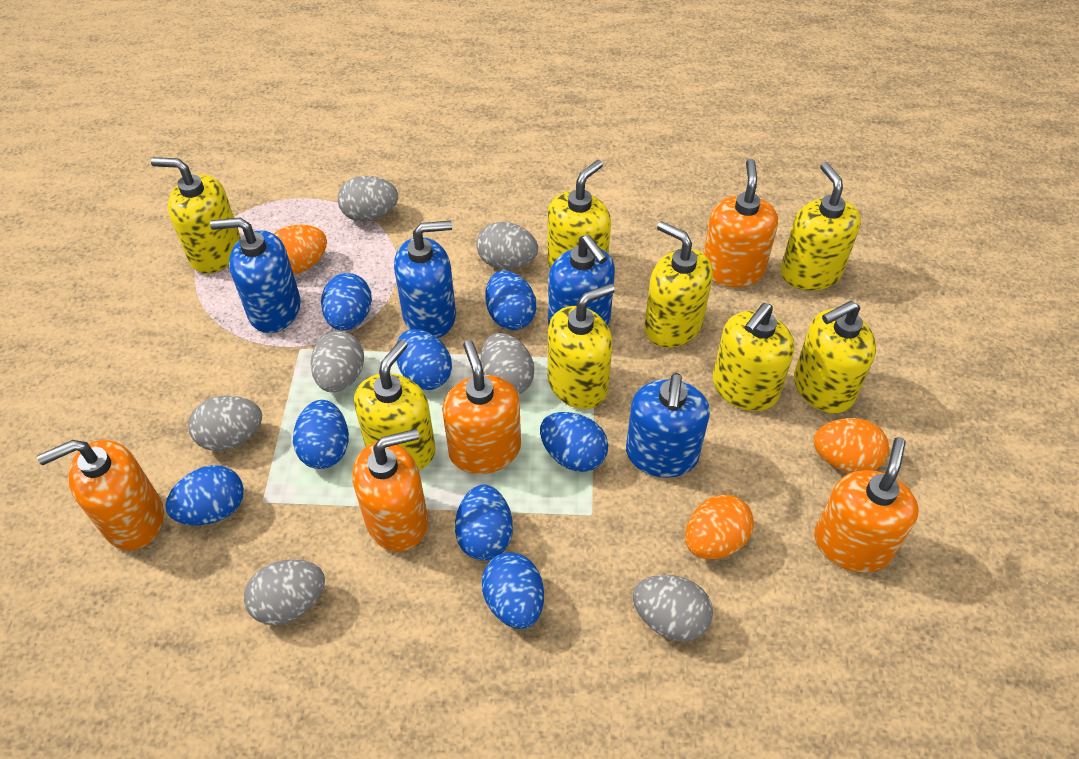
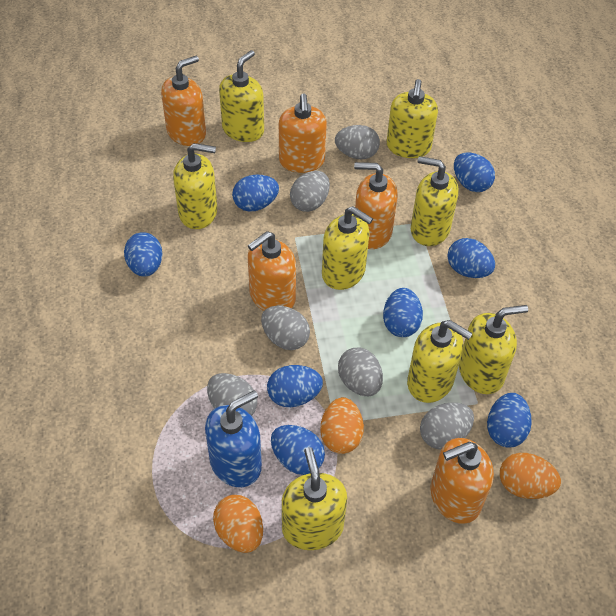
blue soap dispenser: 4 -> 1
grey egg: 7 -> 6

